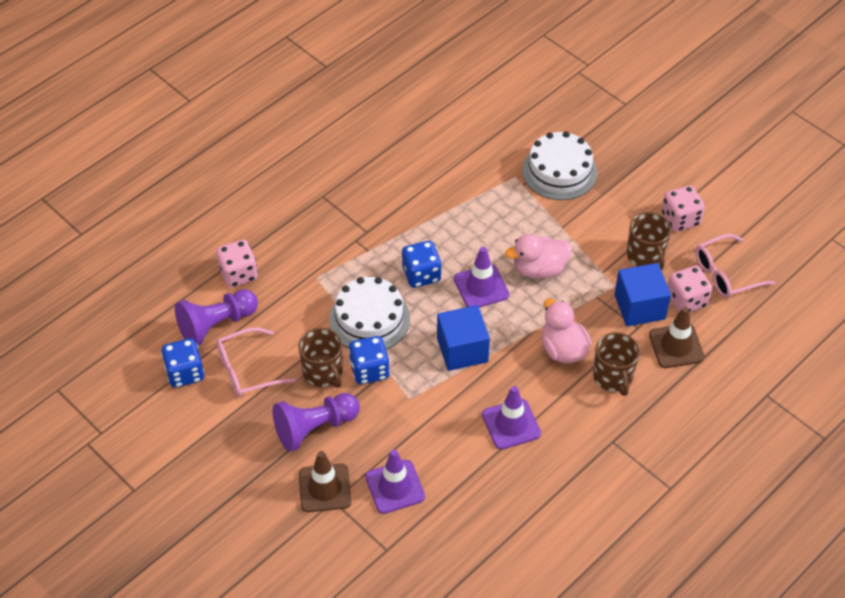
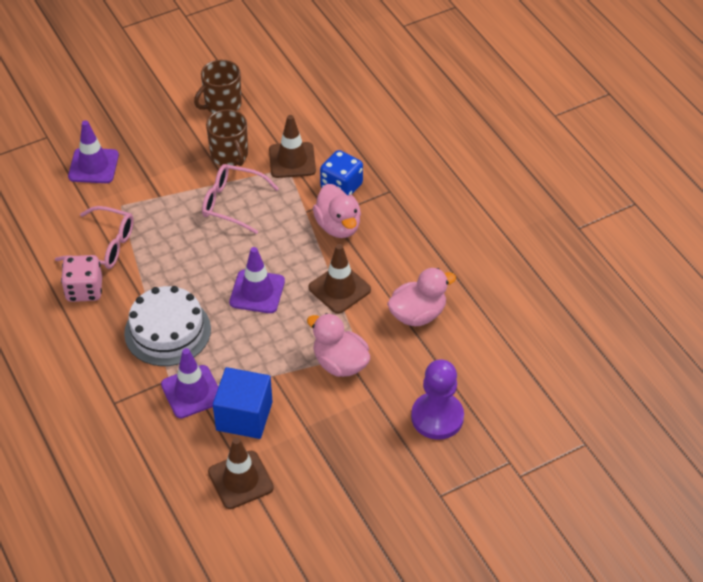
blue cube: 2 -> 1
blue dice: 3 -> 1
brown mug: 3 -> 2
brown traffic cone: 2 -> 3
pink dice: 3 -> 1
pink duck: 2 -> 3
purple pawn: 2 -> 1
white cake: 2 -> 1

